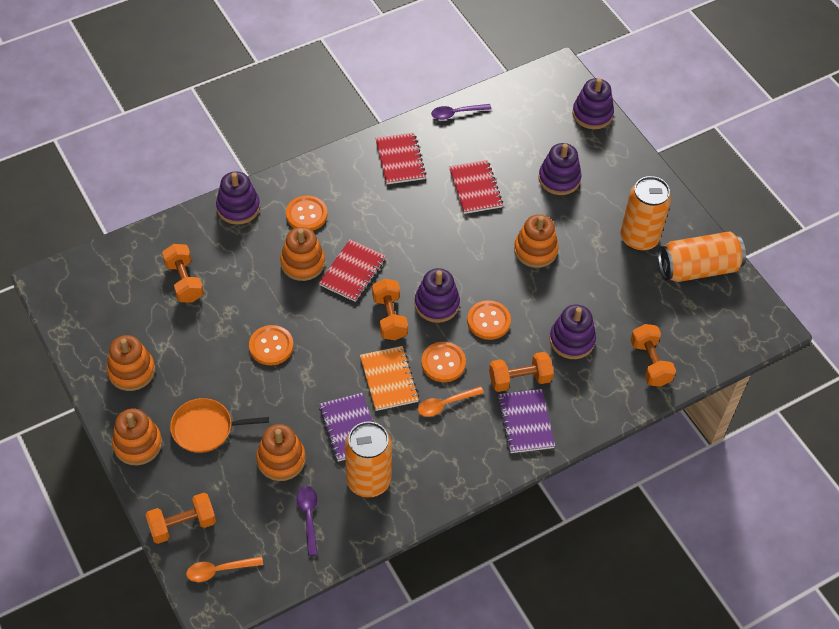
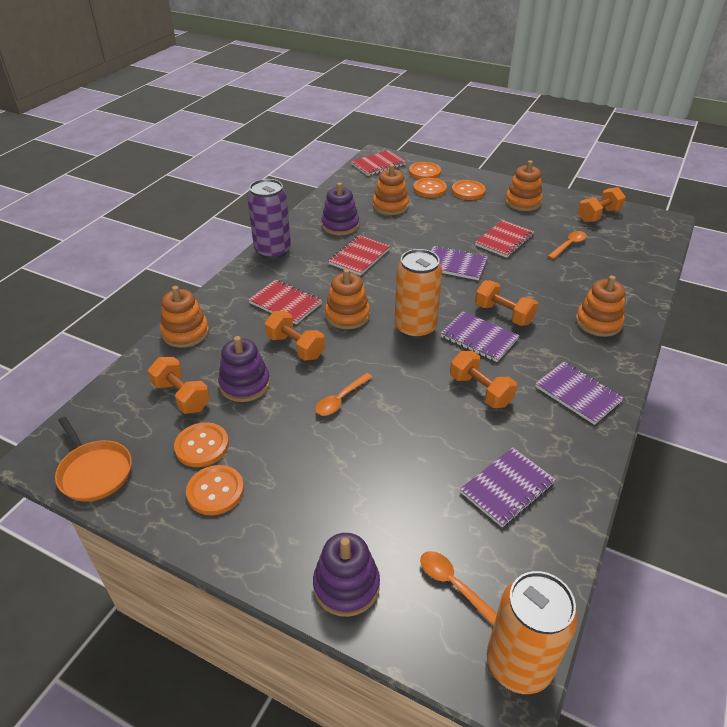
orange button: 4 -> 5
orange can: 3 -> 2
orange notebook: 1 -> 0
orange spoon: 2 -> 3
purple can: 0 -> 1
purple notebook: 2 -> 4
purple spoon: 2 -> 0
purple stacking toy: 5 -> 3
red notebook: 3 -> 4

